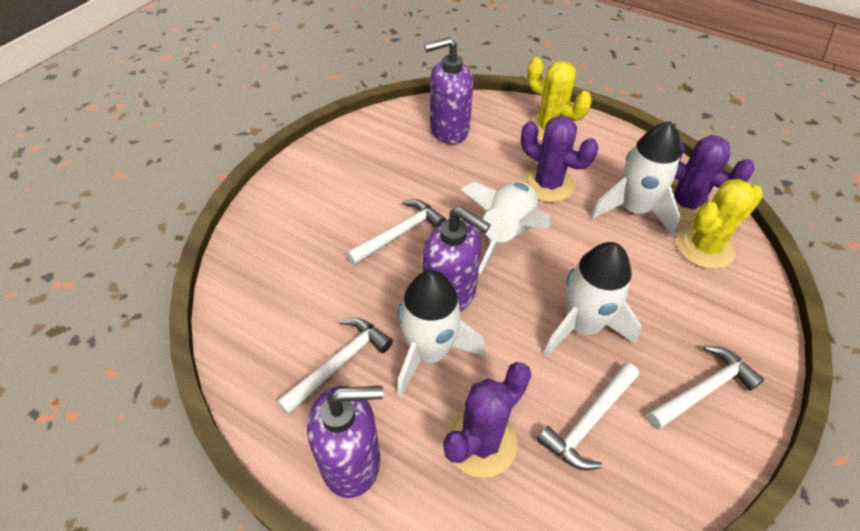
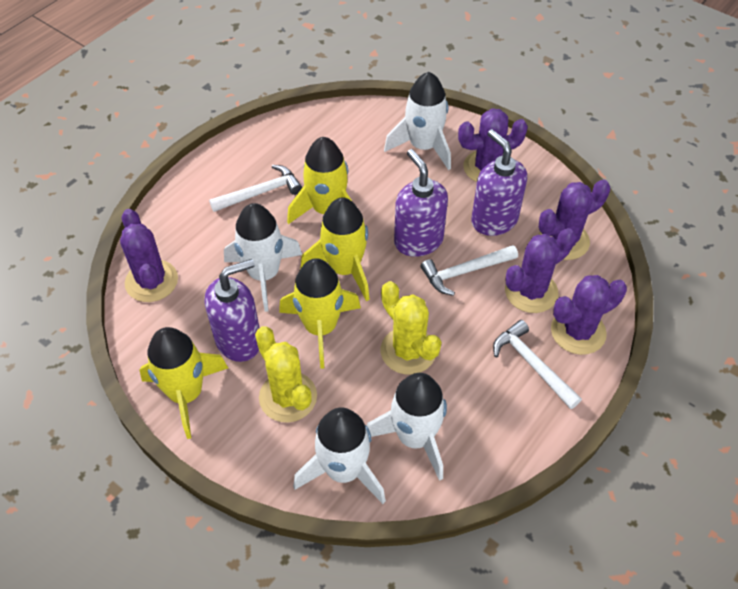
purple cactus: 3 -> 5
white hammer: 4 -> 3
yellow rocket: 0 -> 4

